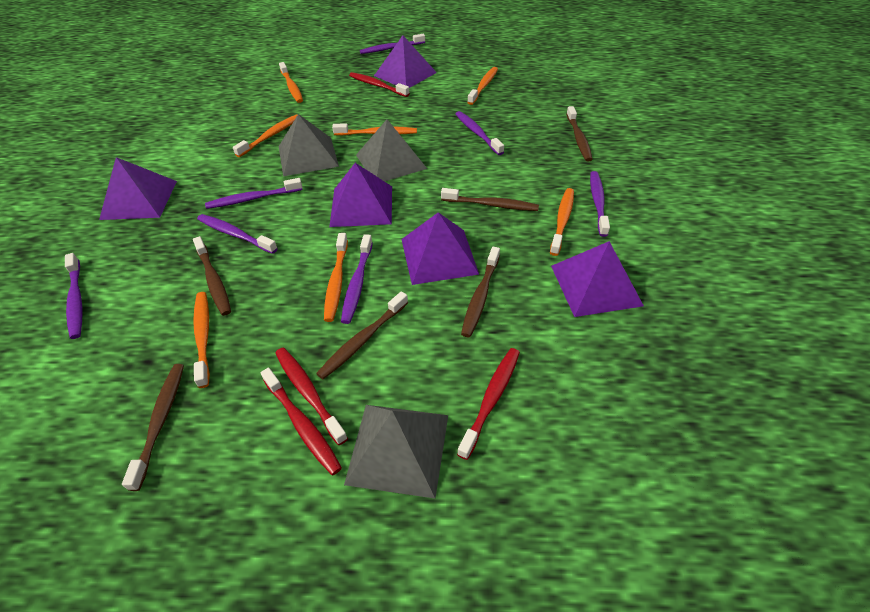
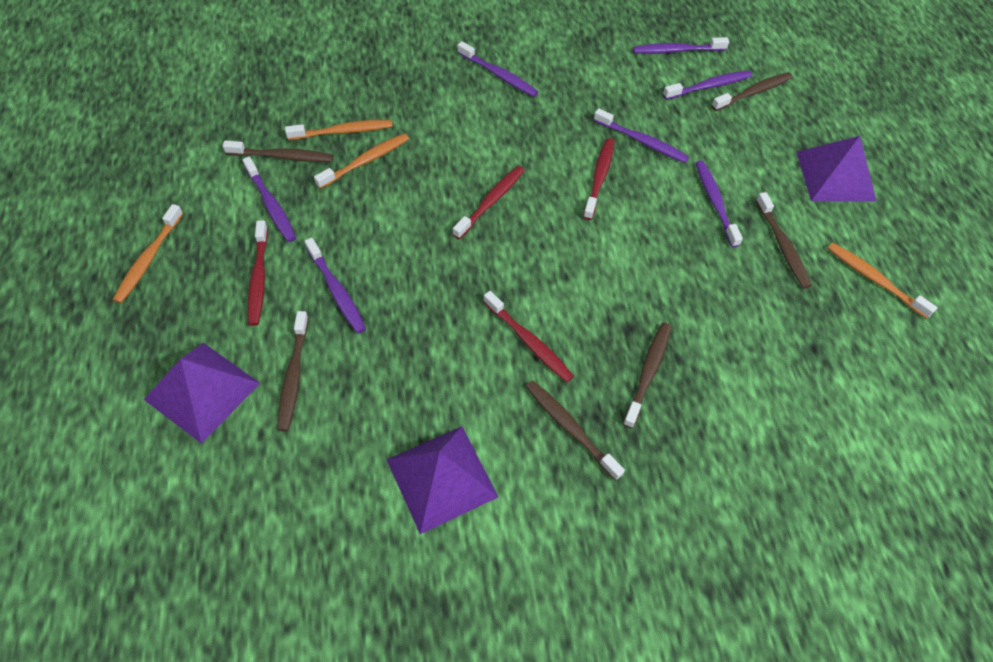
grey pyramid: 3 -> 0
orange toothbrush: 7 -> 4
purple pyramid: 5 -> 3

